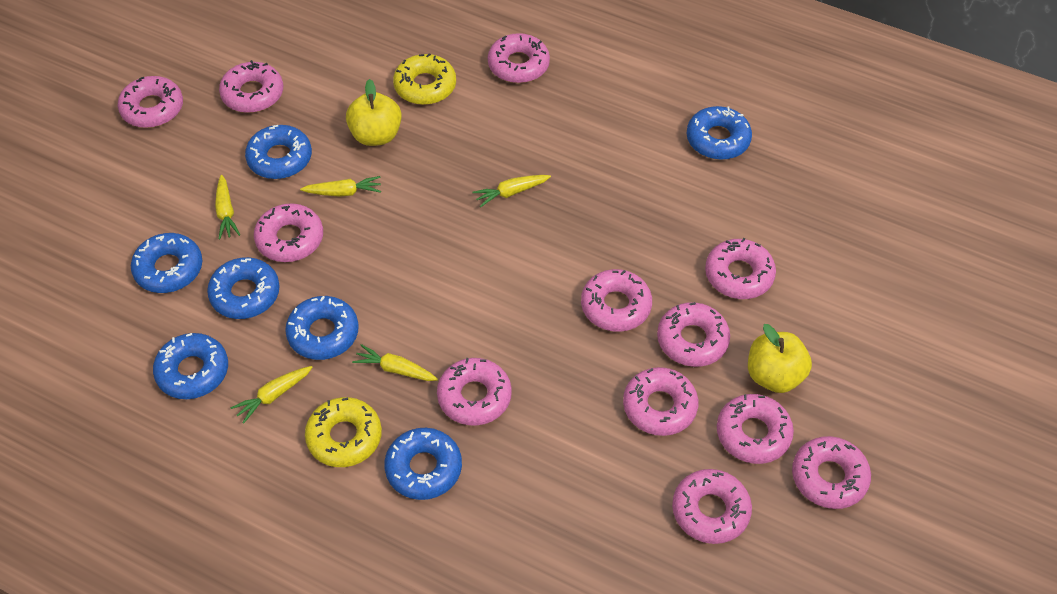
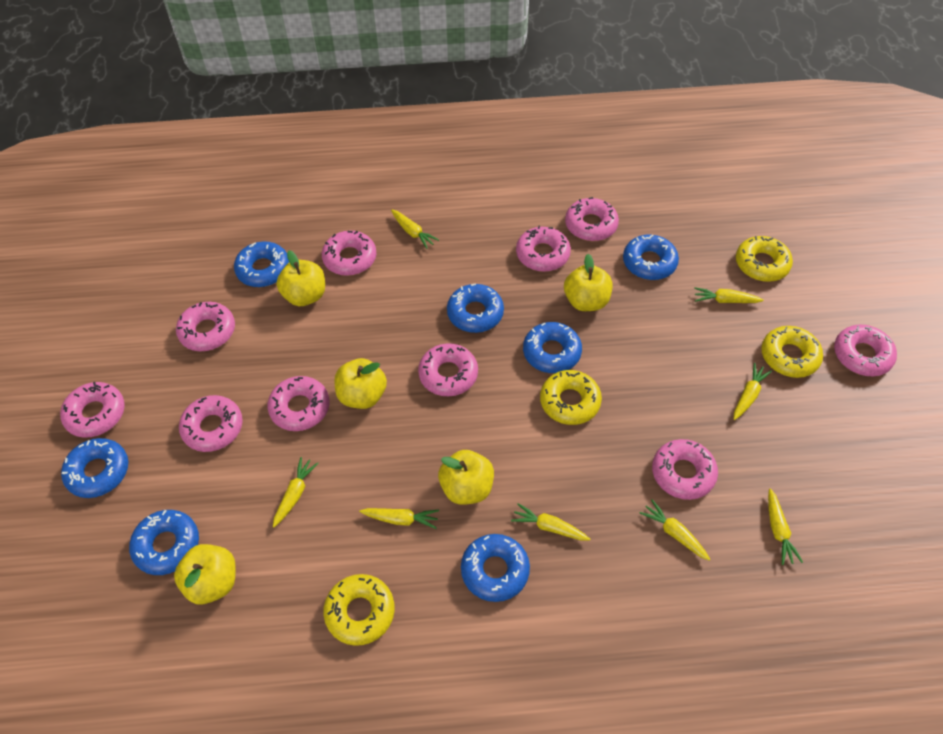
pink donut: 12 -> 10
yellow apple: 2 -> 5
yellow carrot: 5 -> 8
yellow donut: 2 -> 4

